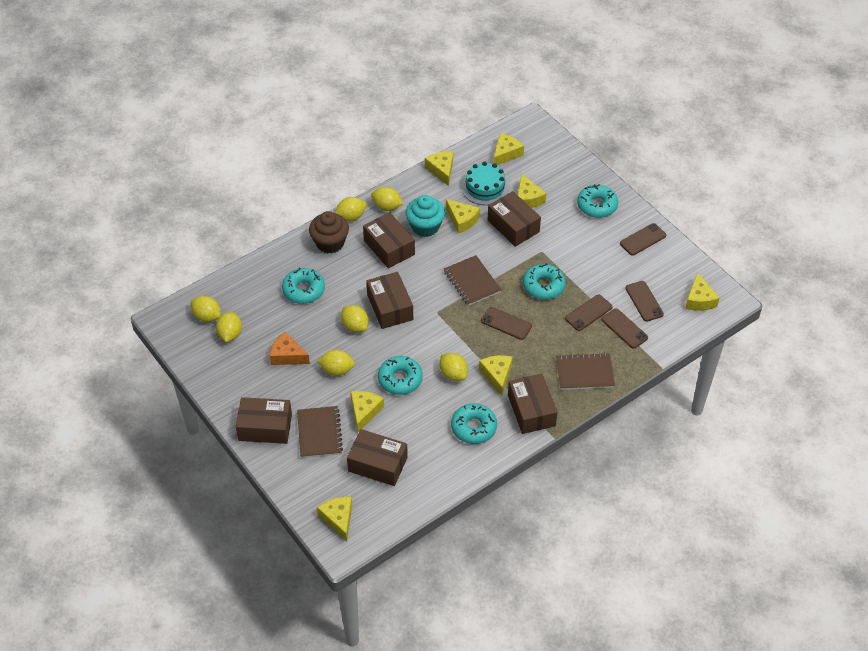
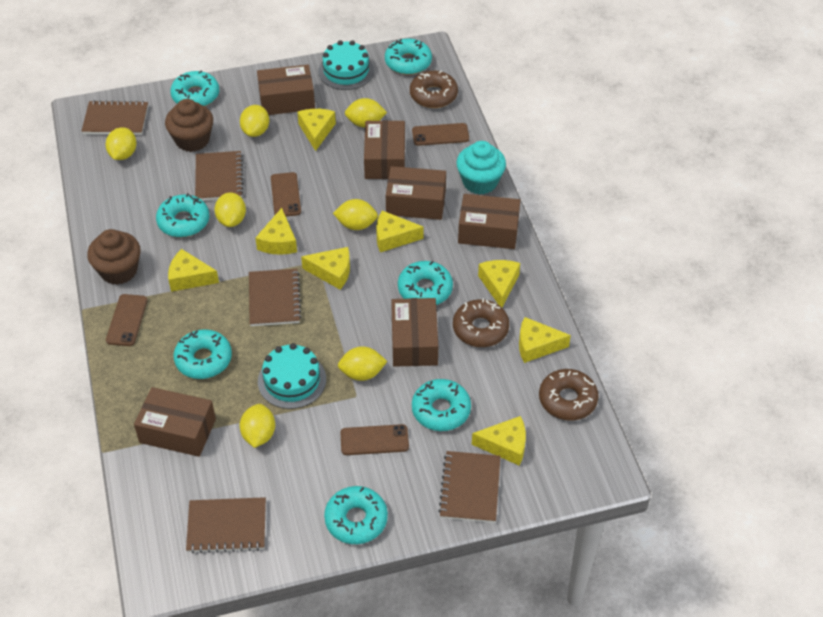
brown cupcake: 1 -> 2
brown donut: 0 -> 3
brown notebook: 3 -> 5
brown phone: 5 -> 4
orange cheese: 1 -> 0
turquoise cake: 1 -> 2
turquoise donut: 5 -> 7

